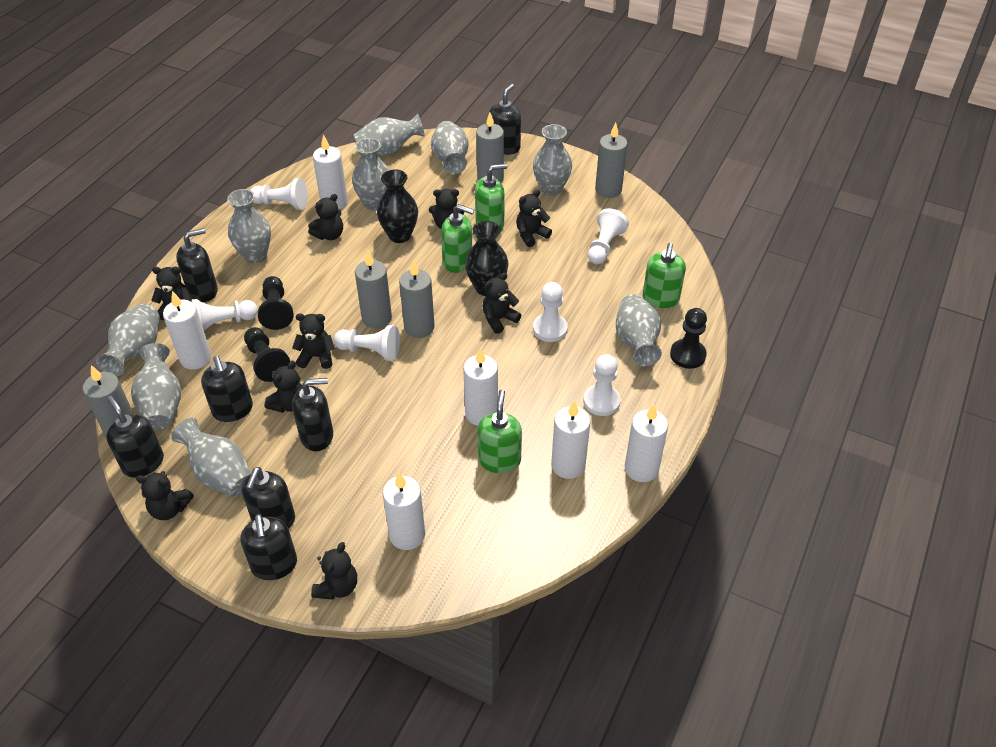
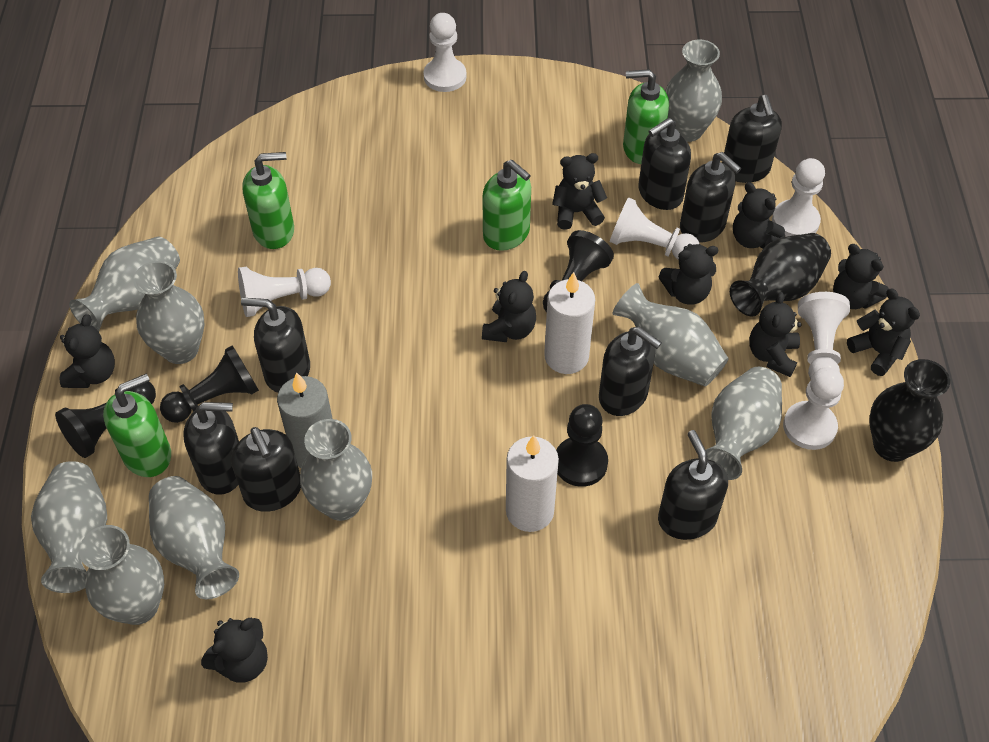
black pawn: 3 -> 4
black soap dispenser: 7 -> 8
grey candle: 5 -> 1
white candle: 6 -> 2

